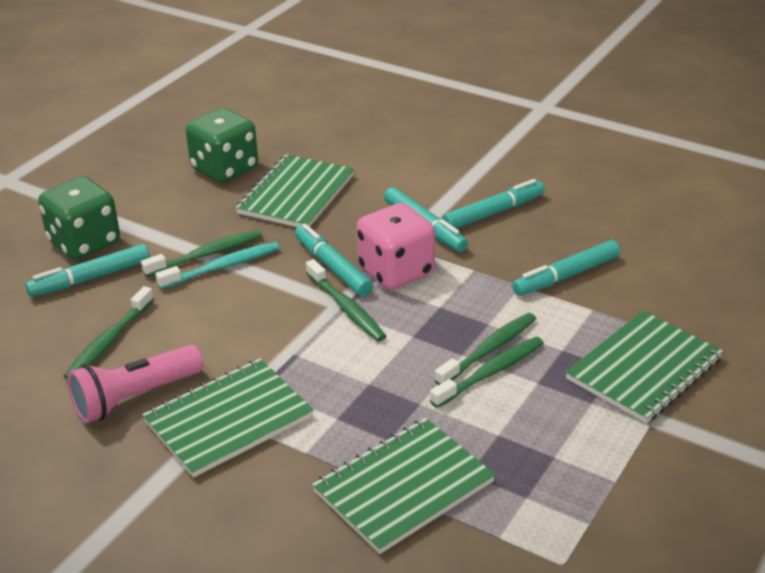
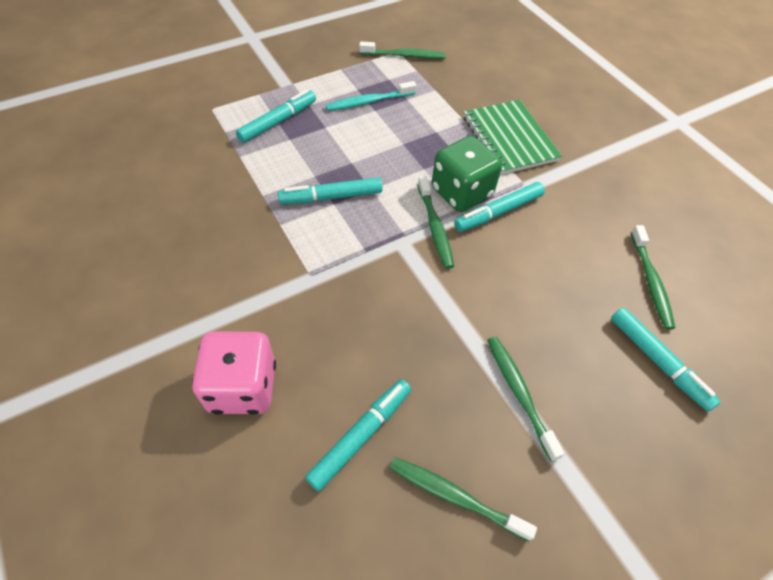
green dice: 2 -> 1
green notebook: 4 -> 1
pink flashlight: 1 -> 0

